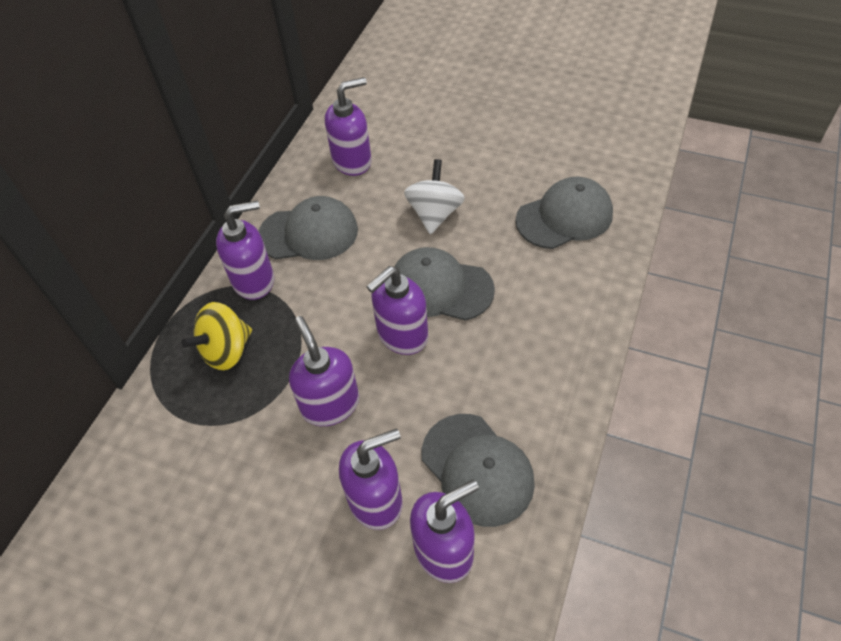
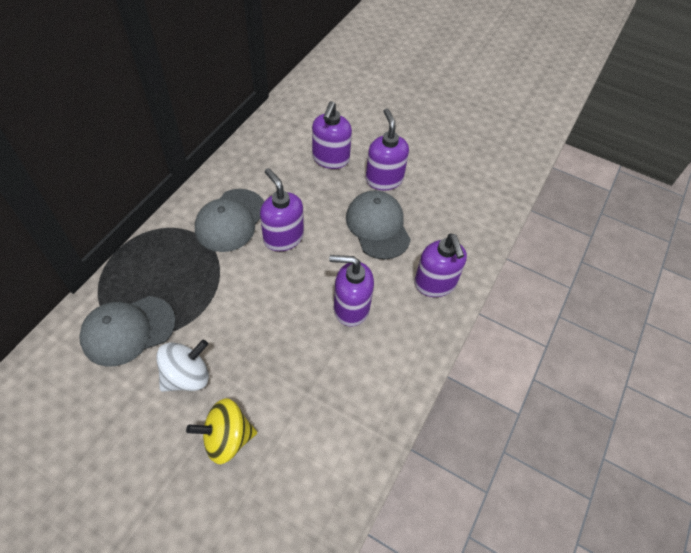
grey cap: 4 -> 3
purple soap dispenser: 6 -> 5

